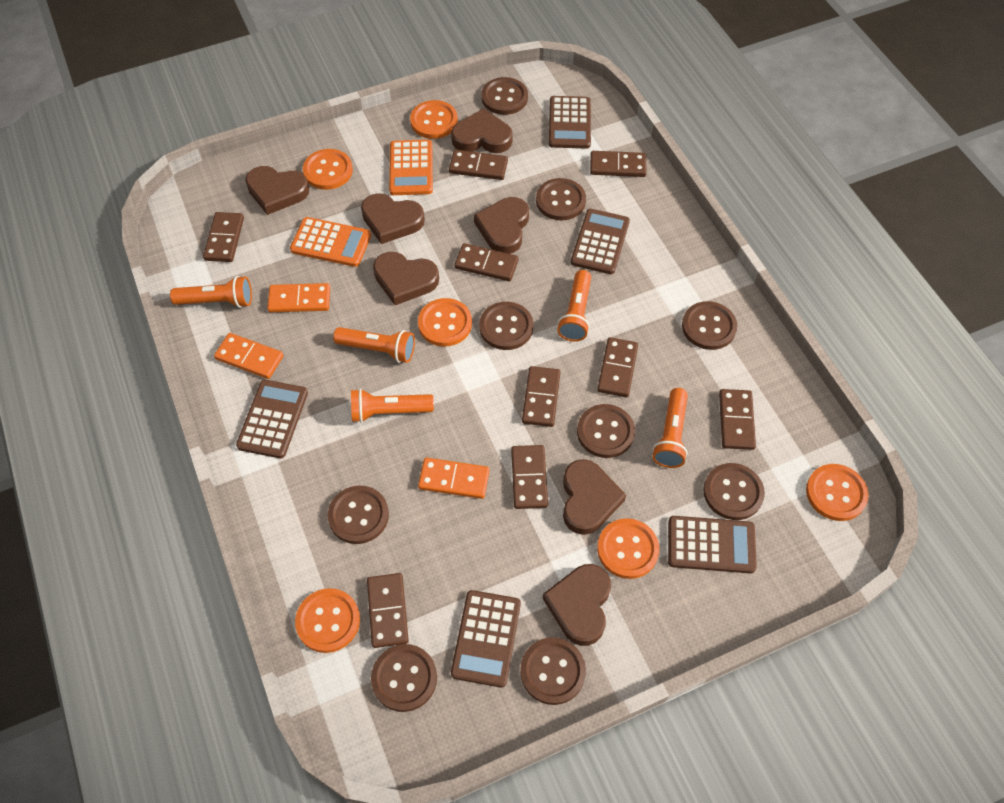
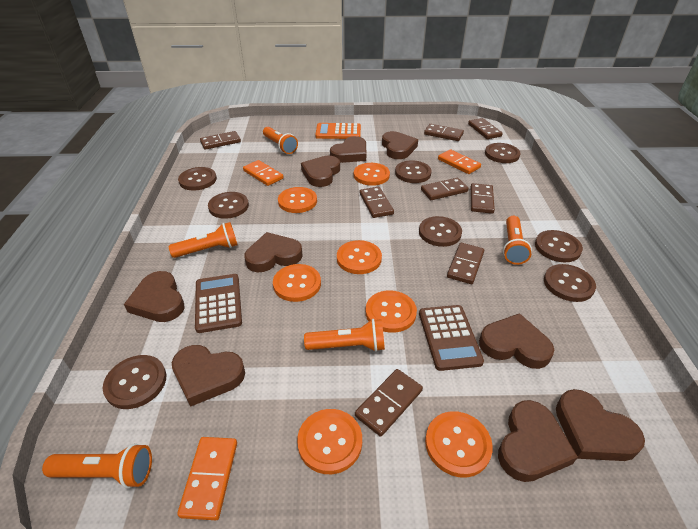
brown button: 9 -> 8
brown calculator: 5 -> 2
brown domino: 9 -> 8
brown heart: 7 -> 9
orange button: 6 -> 7
orange calculator: 2 -> 1

